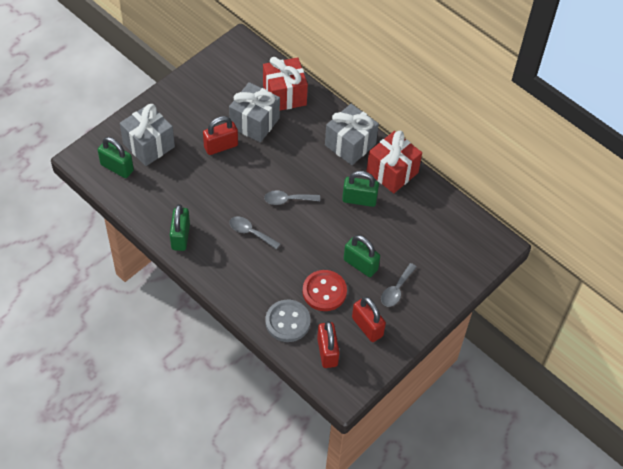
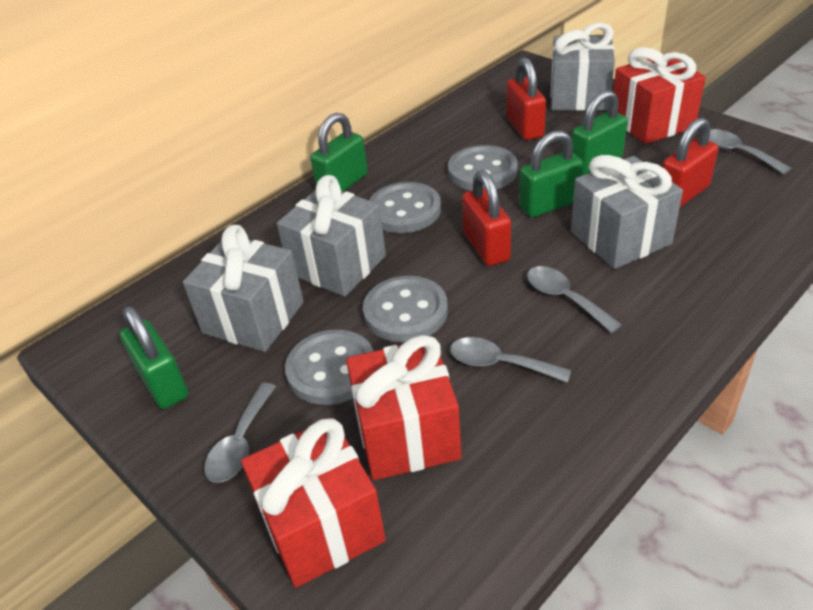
grey button: 1 -> 4
grey gift: 3 -> 4
grey spoon: 3 -> 4
red button: 1 -> 0
red gift: 2 -> 3

